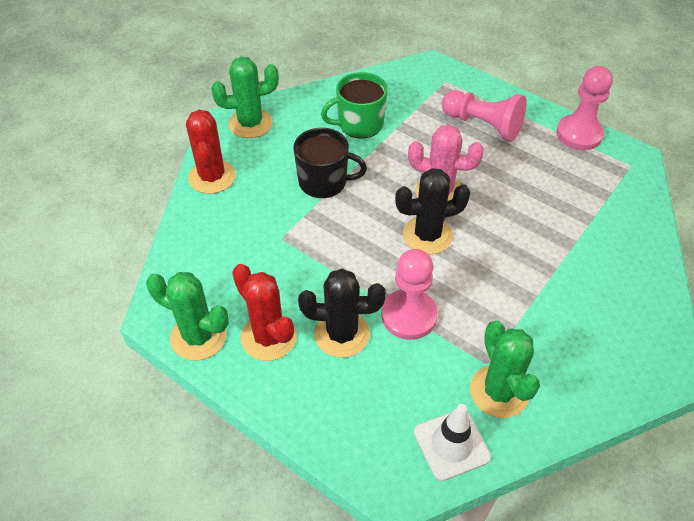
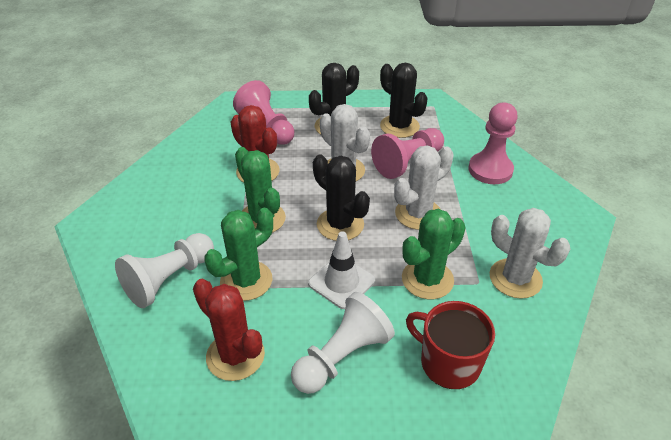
black cactus: 2 -> 3
black mug: 1 -> 0
green mug: 1 -> 0
pink cactus: 1 -> 0
red mug: 0 -> 1
white cactus: 0 -> 3
white pawn: 0 -> 2

